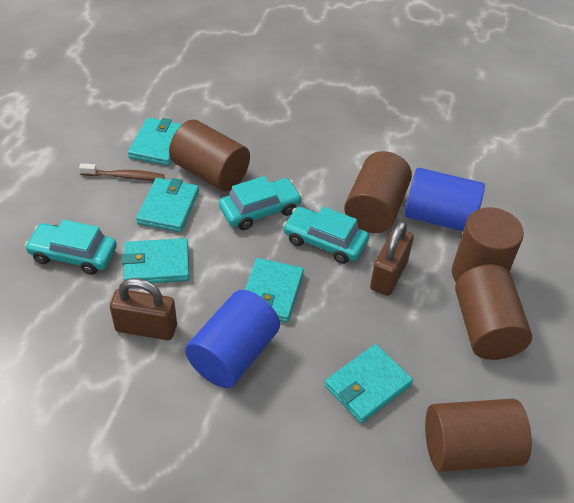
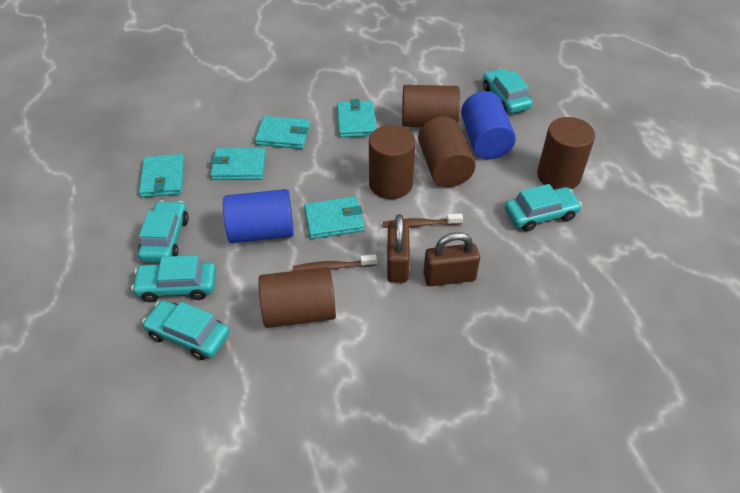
brown toothbrush: 1 -> 2
turquoise car: 3 -> 5

